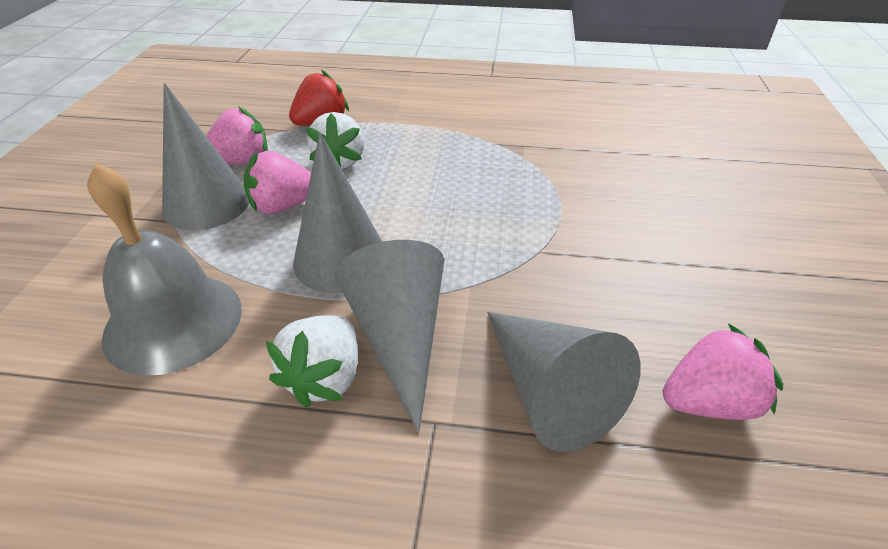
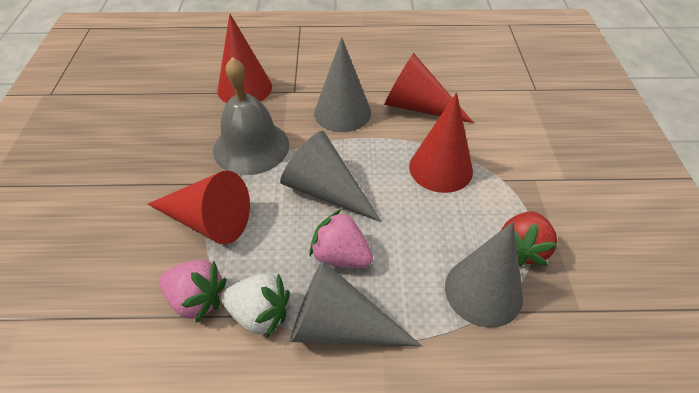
pink strawberry: 3 -> 2
red cone: 0 -> 4
white strawberry: 2 -> 1

